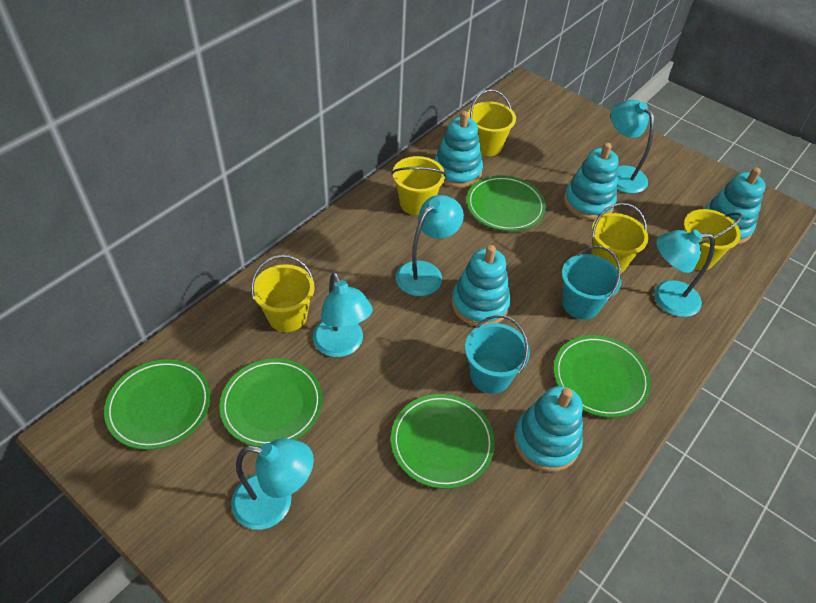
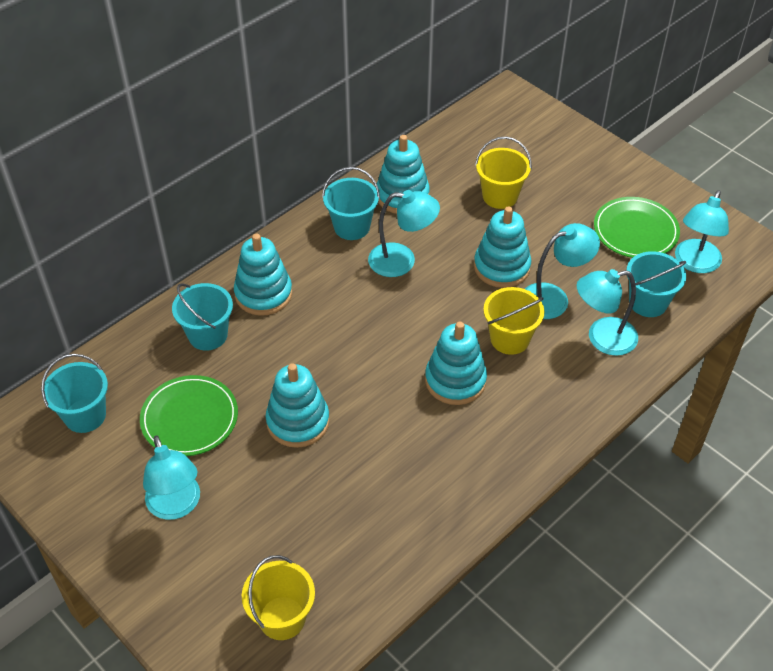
green plate: 5 -> 2
turquoise bucket: 2 -> 4
yellow bucket: 5 -> 3

